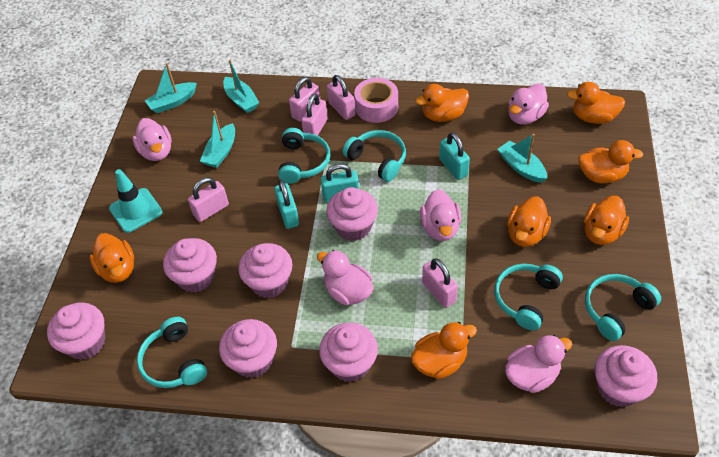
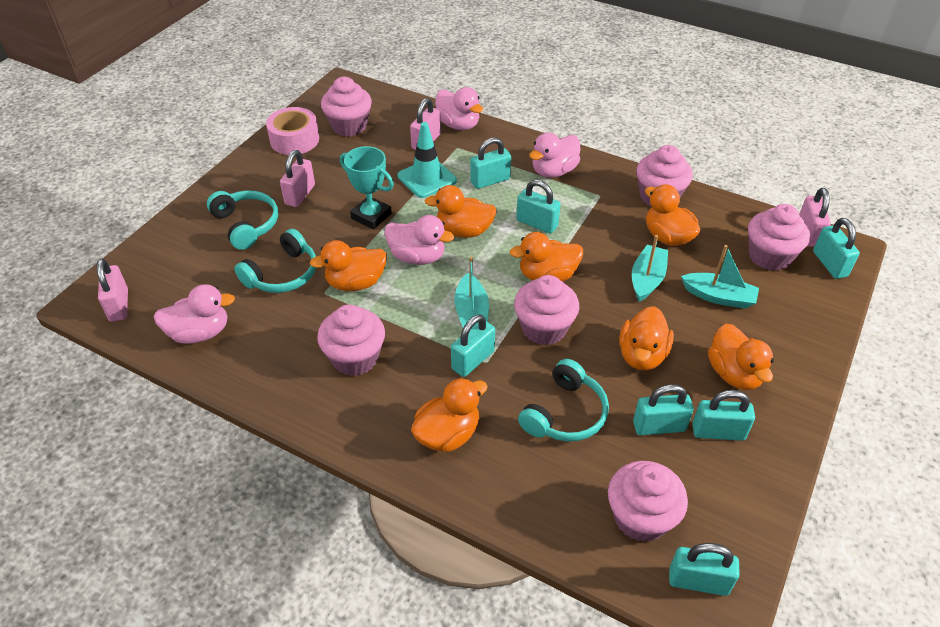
pink cupcake: 7 -> 6
pink duck: 5 -> 4
pink padlock: 5 -> 4
turquoise boat: 4 -> 3
turquoise headphones: 5 -> 3
turquoise padlock: 3 -> 7
turquoise trophy: 0 -> 1

